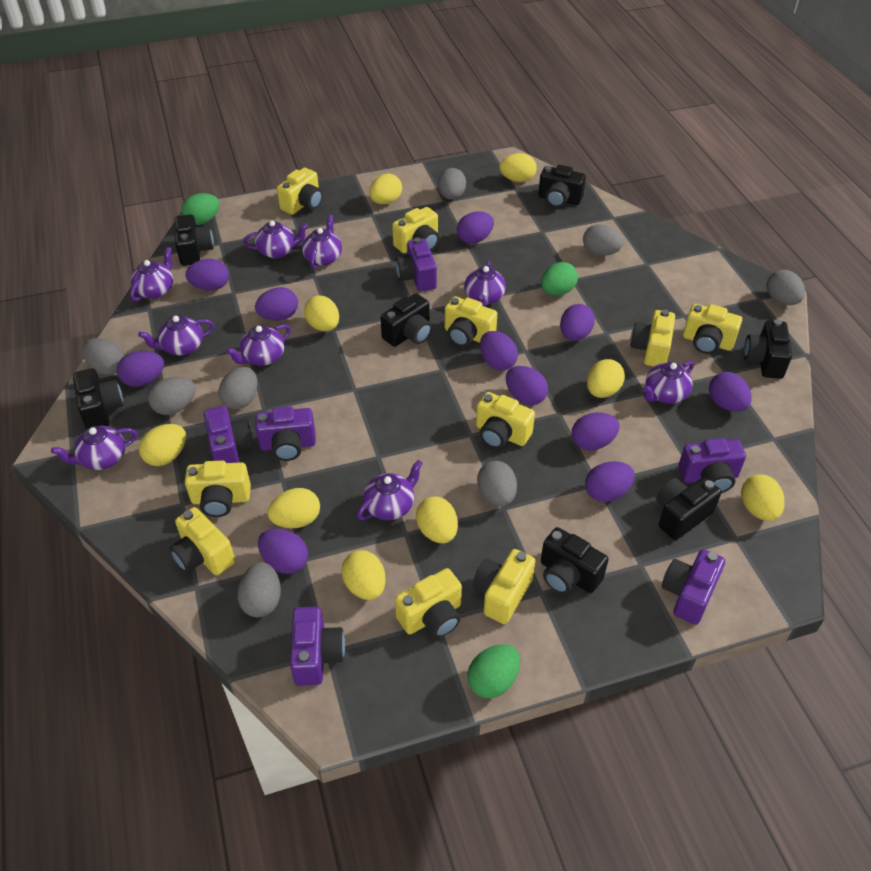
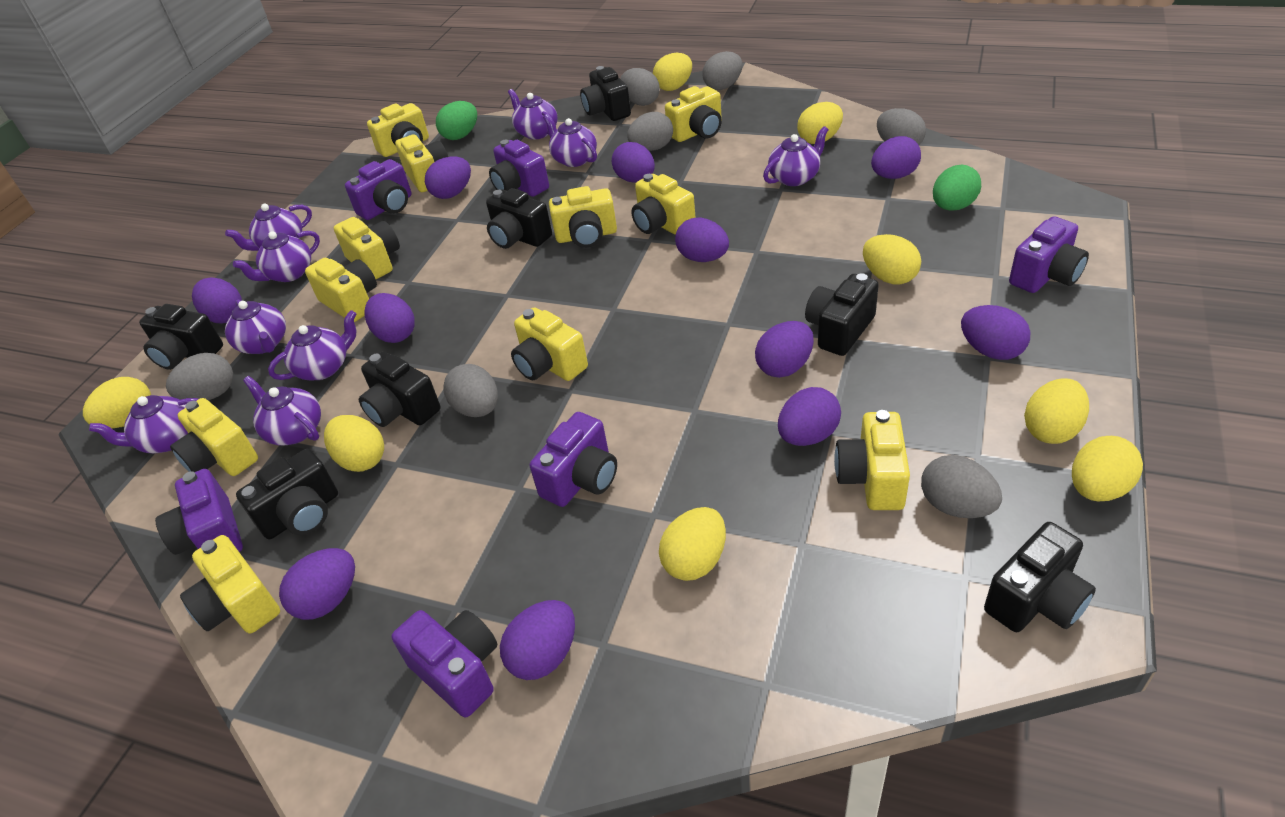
green egg: 3 -> 2
grey egg: 8 -> 7
yellow camera: 10 -> 11
yellow egg: 9 -> 8

